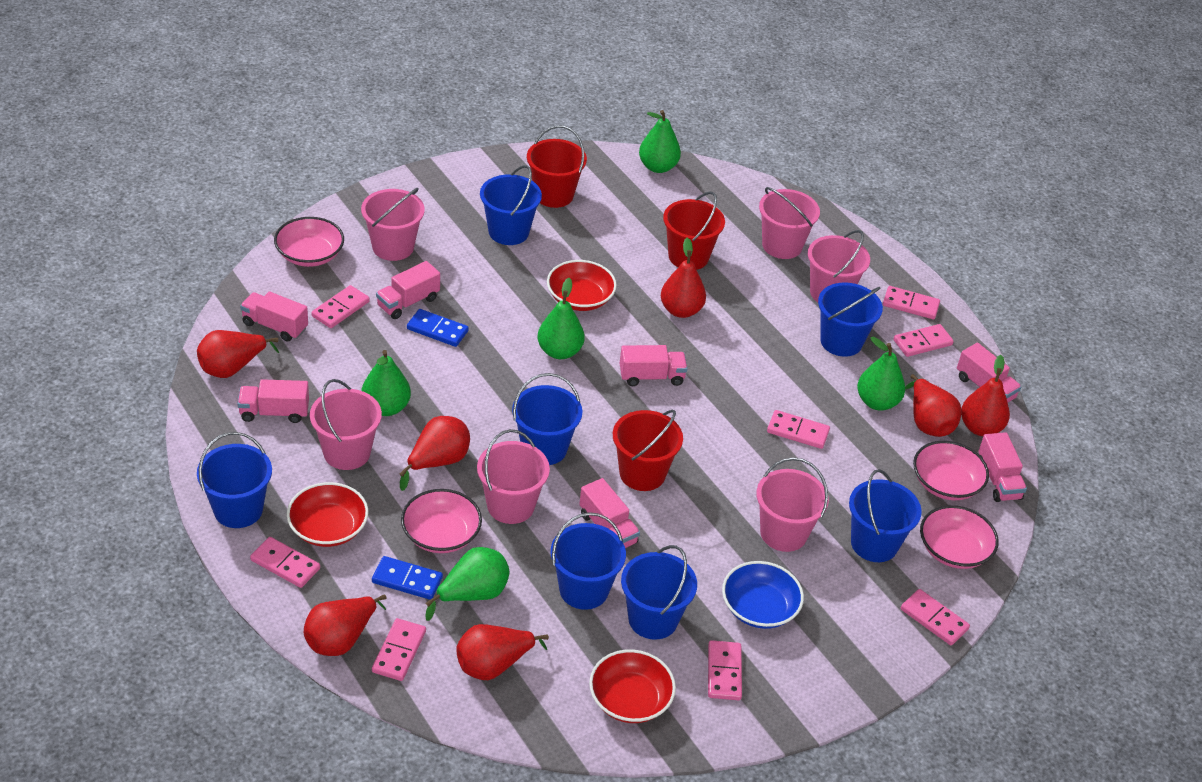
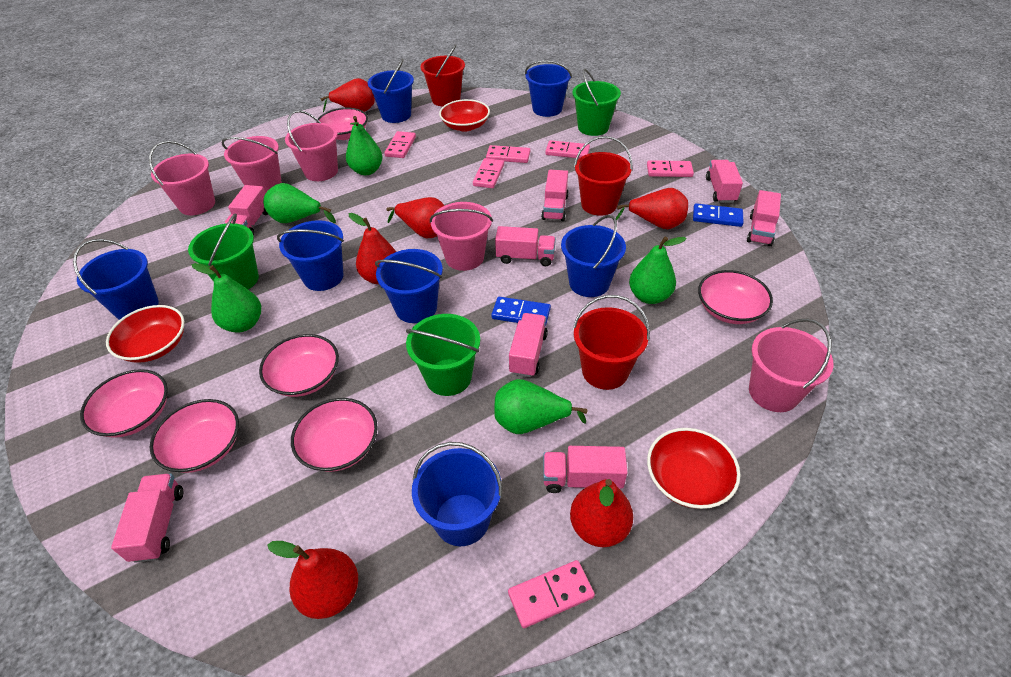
blue bowl: 1 -> 0
green bucket: 0 -> 3
pink bowl: 4 -> 6
pink bucket: 6 -> 5
pink domino: 8 -> 6
pink truck: 7 -> 8
red pear: 7 -> 6

